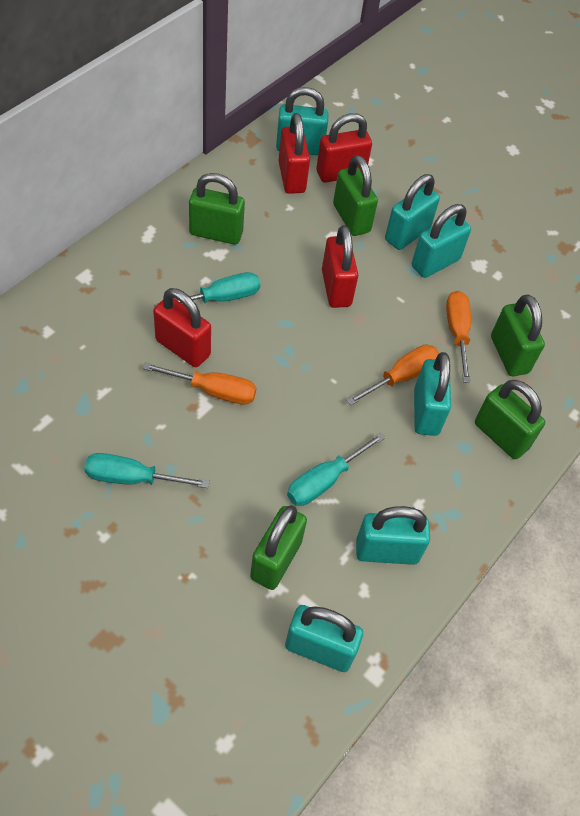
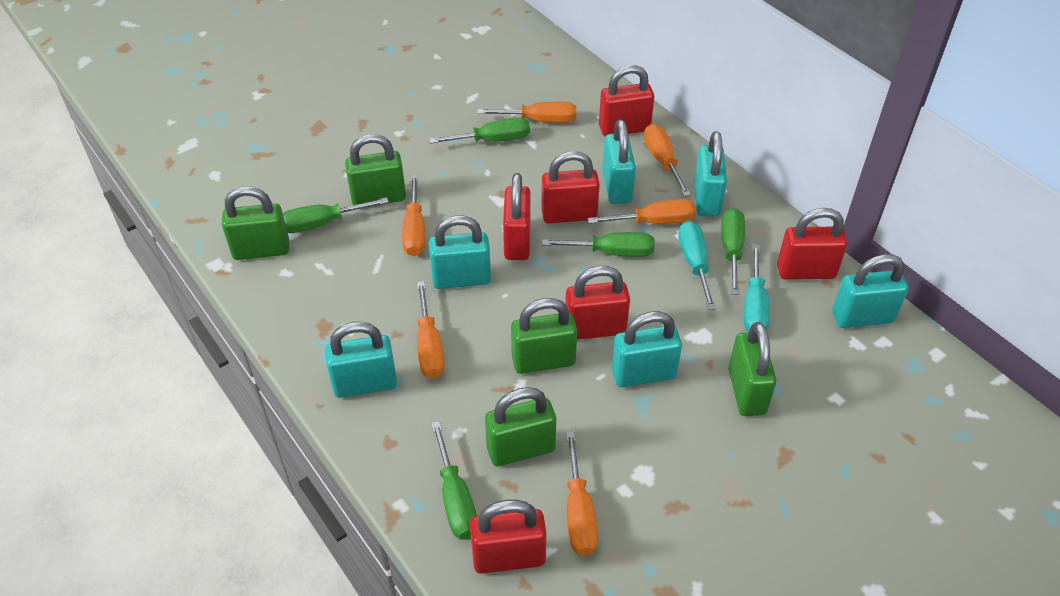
green screwdriver: 0 -> 5
orange screwdriver: 3 -> 6
red padlock: 4 -> 6
turquoise screwdriver: 3 -> 2

